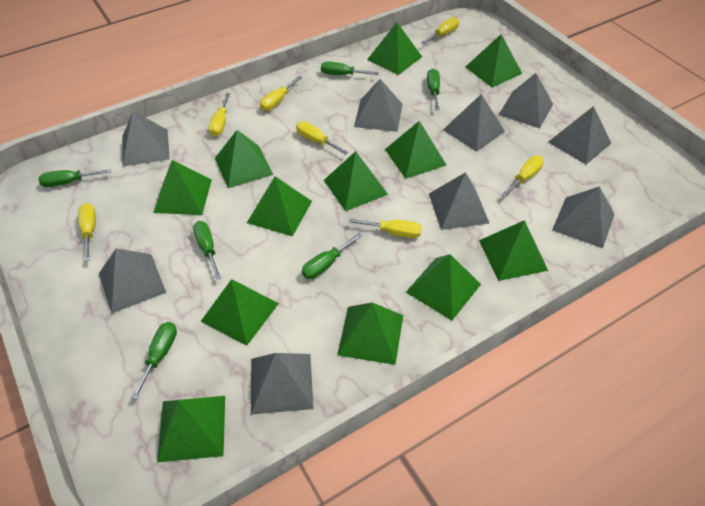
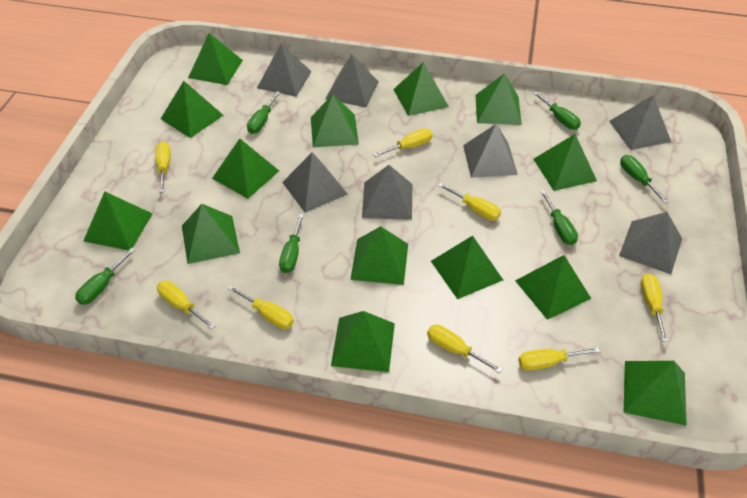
green pyramid: 12 -> 14
grey pyramid: 9 -> 7
yellow screwdriver: 7 -> 8

